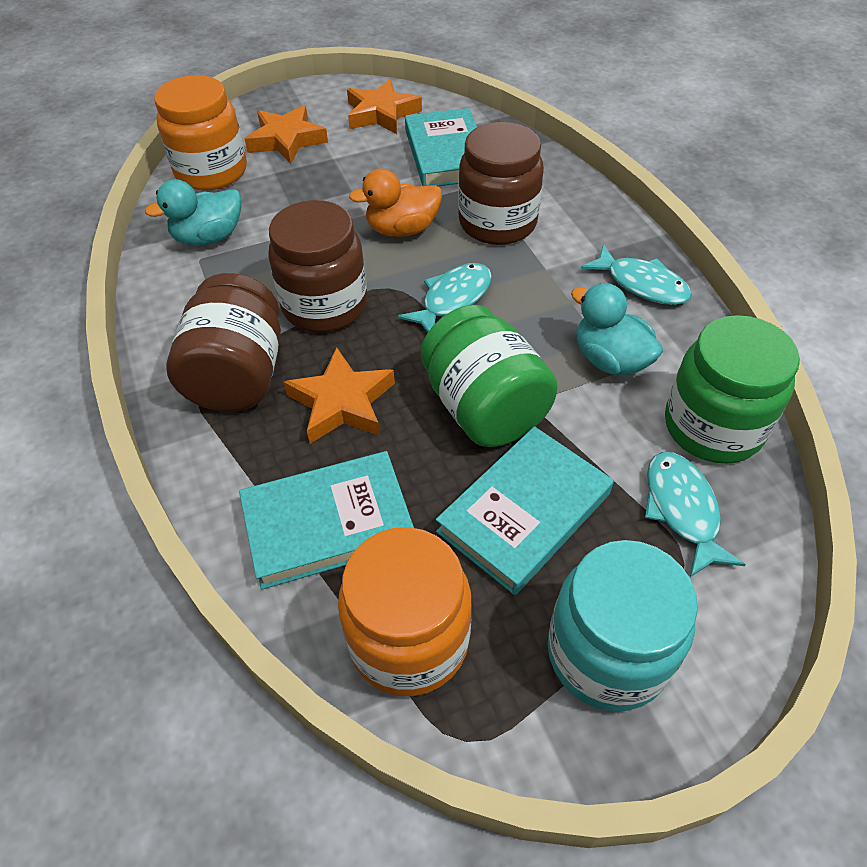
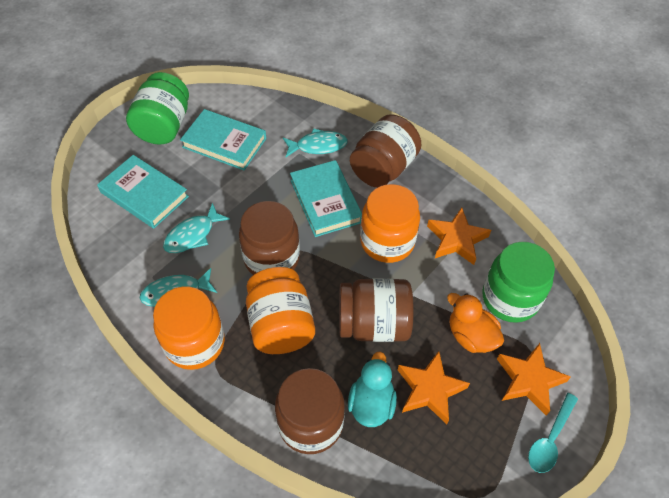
brown jar: 3 -> 4
orange jar: 2 -> 3
turquoise duck: 2 -> 1
turquoise jar: 1 -> 0
turquoise spoon: 0 -> 1

